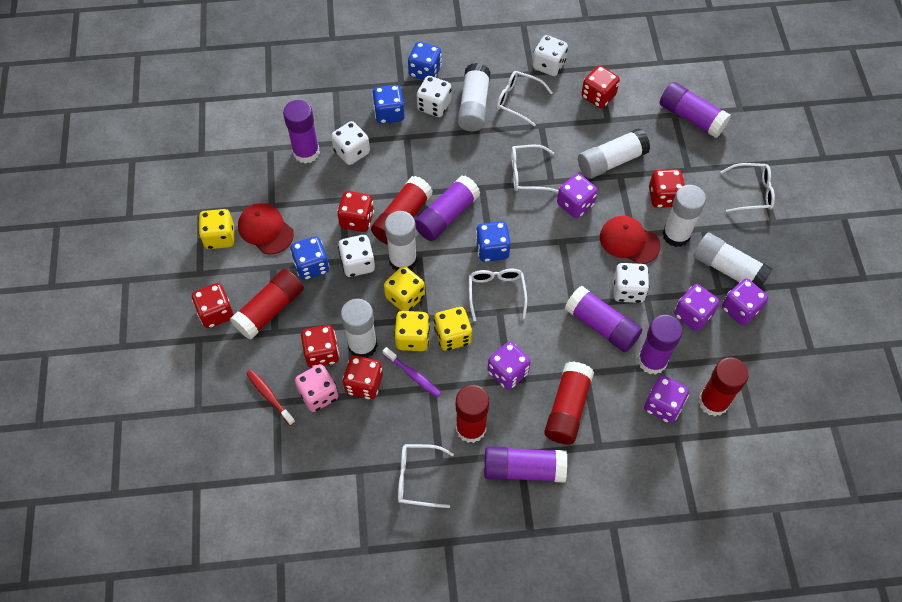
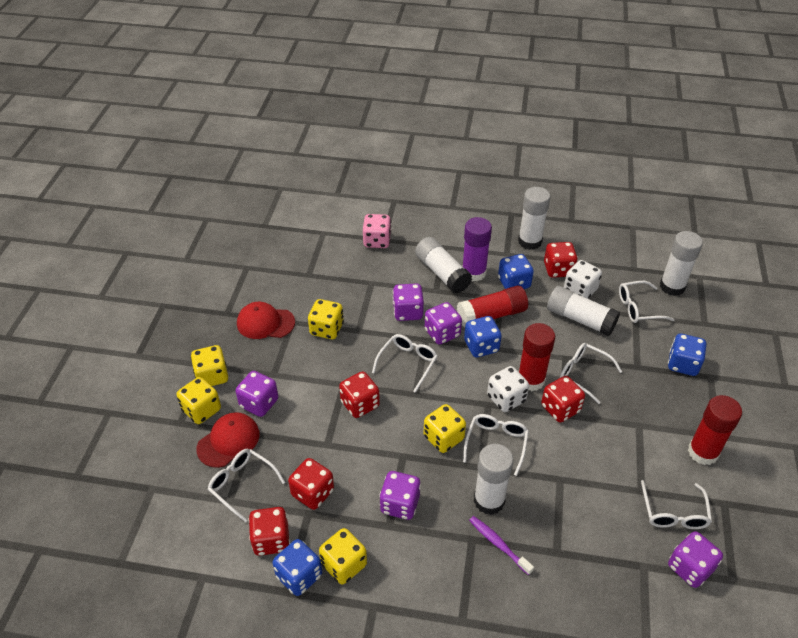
purple glue stick: 6 -> 1
red dice: 6 -> 5
red glue stick: 5 -> 3
red toothbrush: 1 -> 0
white dice: 5 -> 2
white glasses: 5 -> 6
white glue stick: 6 -> 5
yellow dice: 4 -> 5

